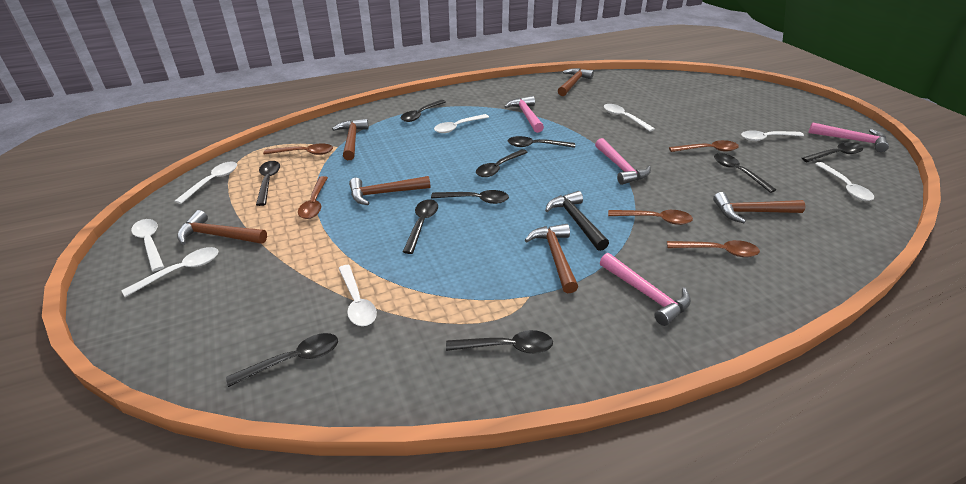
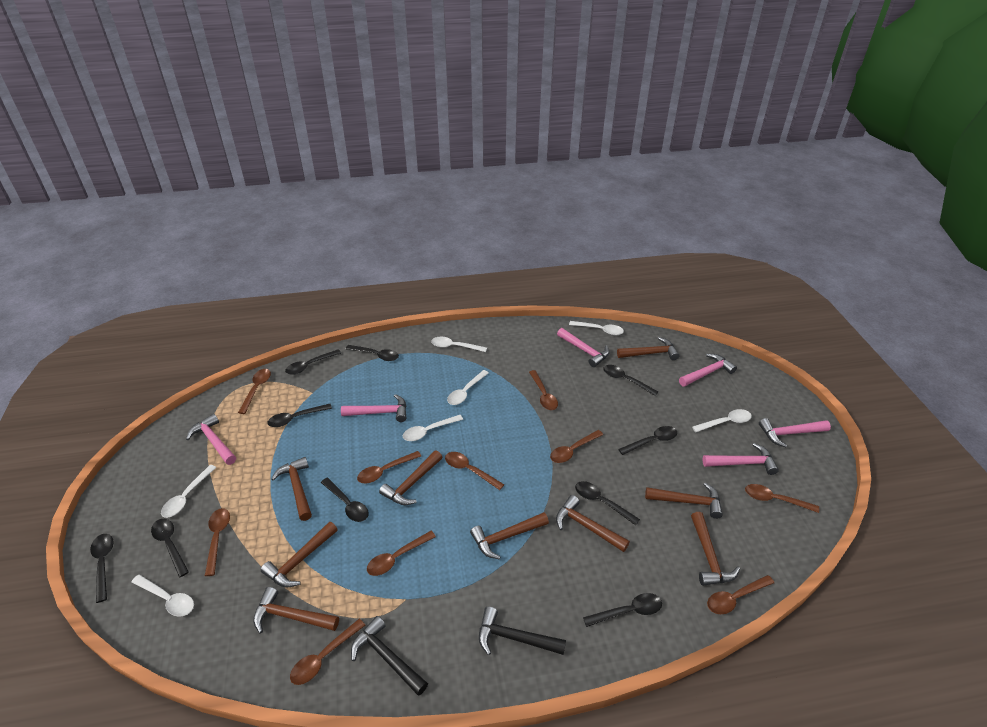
black hammer: 1 -> 2
brown hammer: 6 -> 9
brown spoon: 5 -> 10
pink hammer: 4 -> 6
white spoon: 8 -> 7

